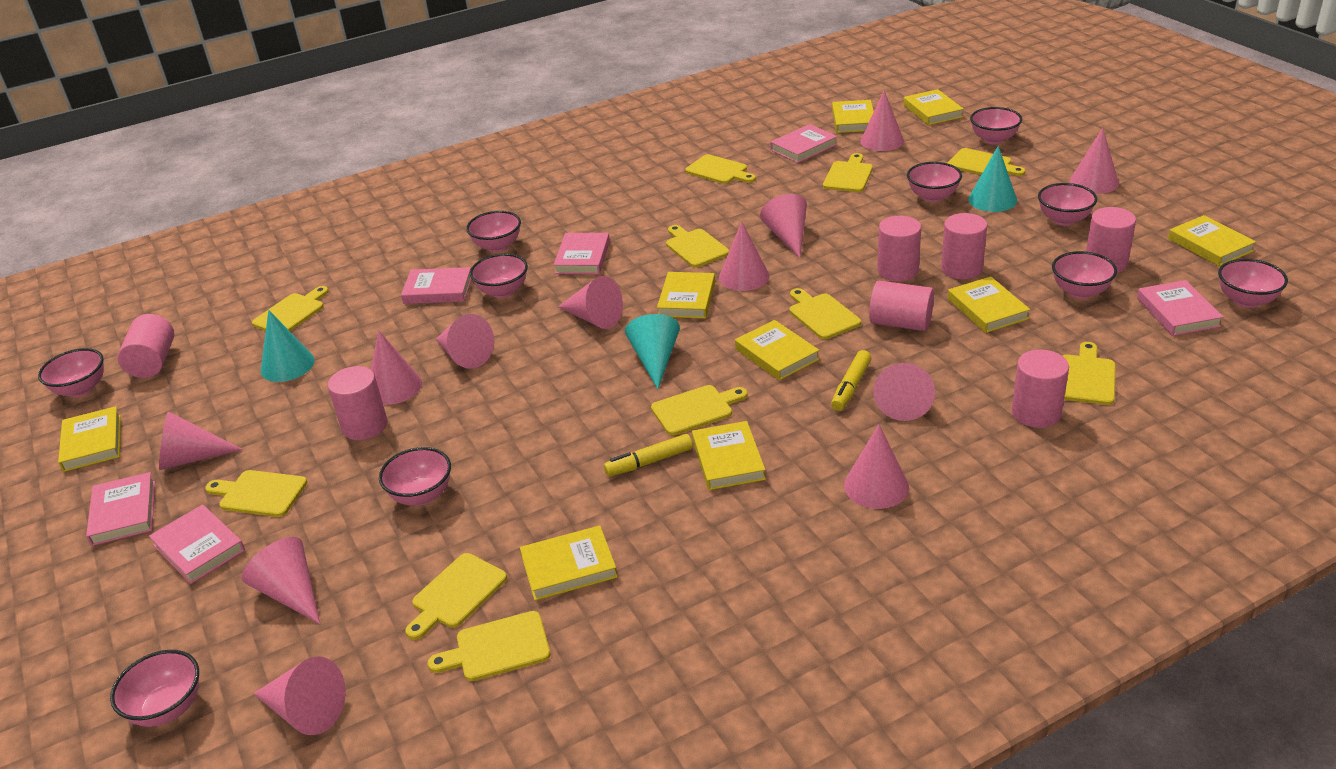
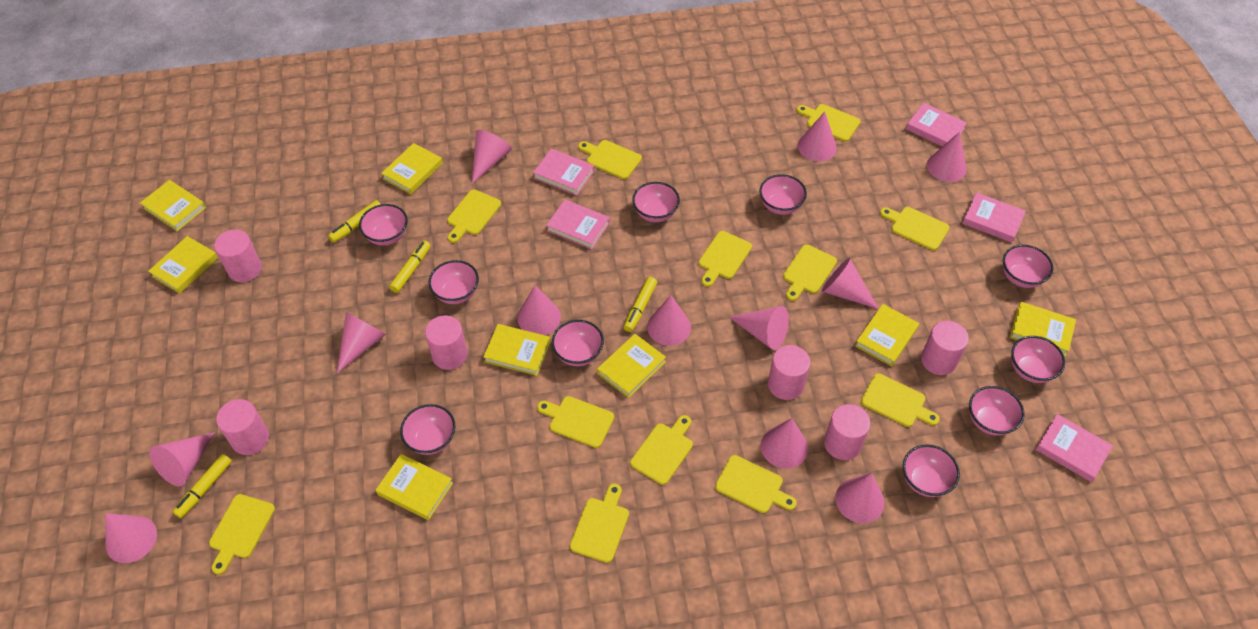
pink book: 6 -> 5
pink cylinder: 7 -> 6
turquoise cone: 3 -> 0
yellow book: 9 -> 8
yellow cutting board: 11 -> 12
yellow marker: 2 -> 4

